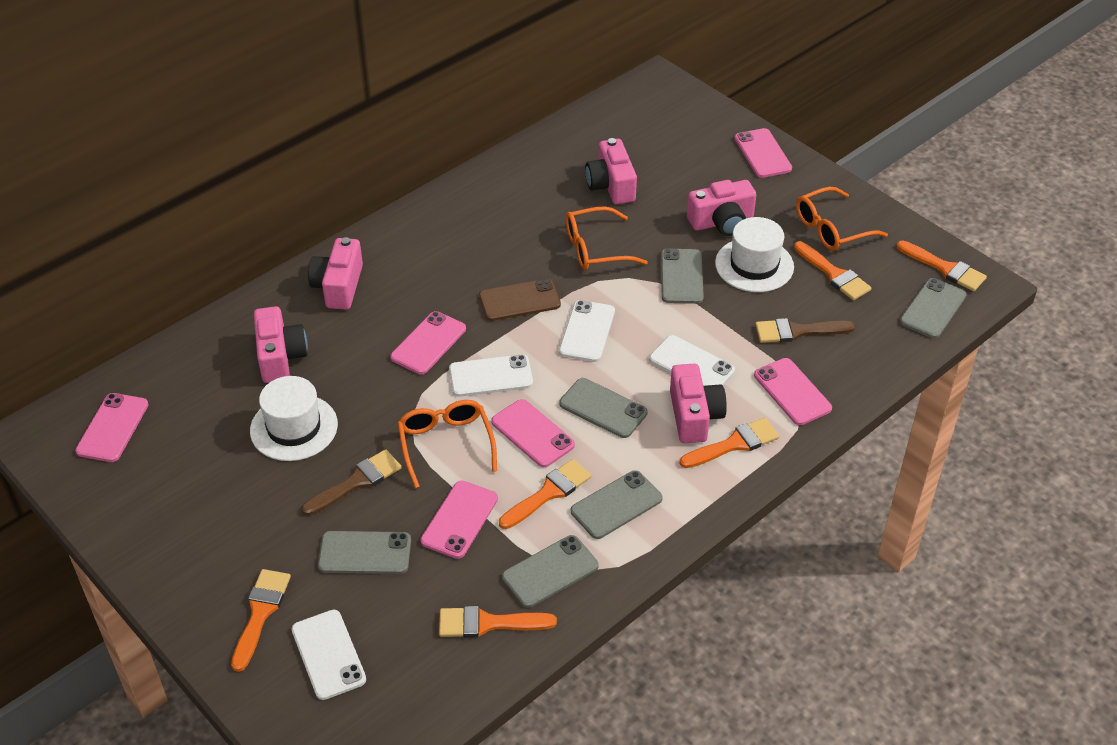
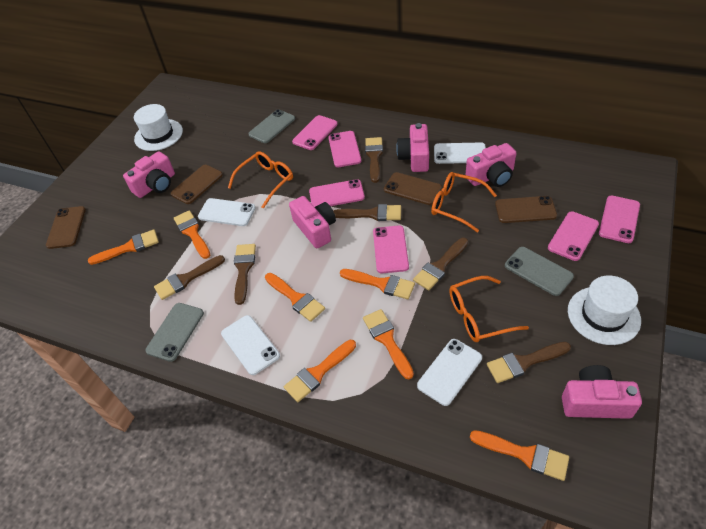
brown brush: 2 -> 6
brown phone: 1 -> 4
grey phone: 6 -> 3
orange brush: 6 -> 7

